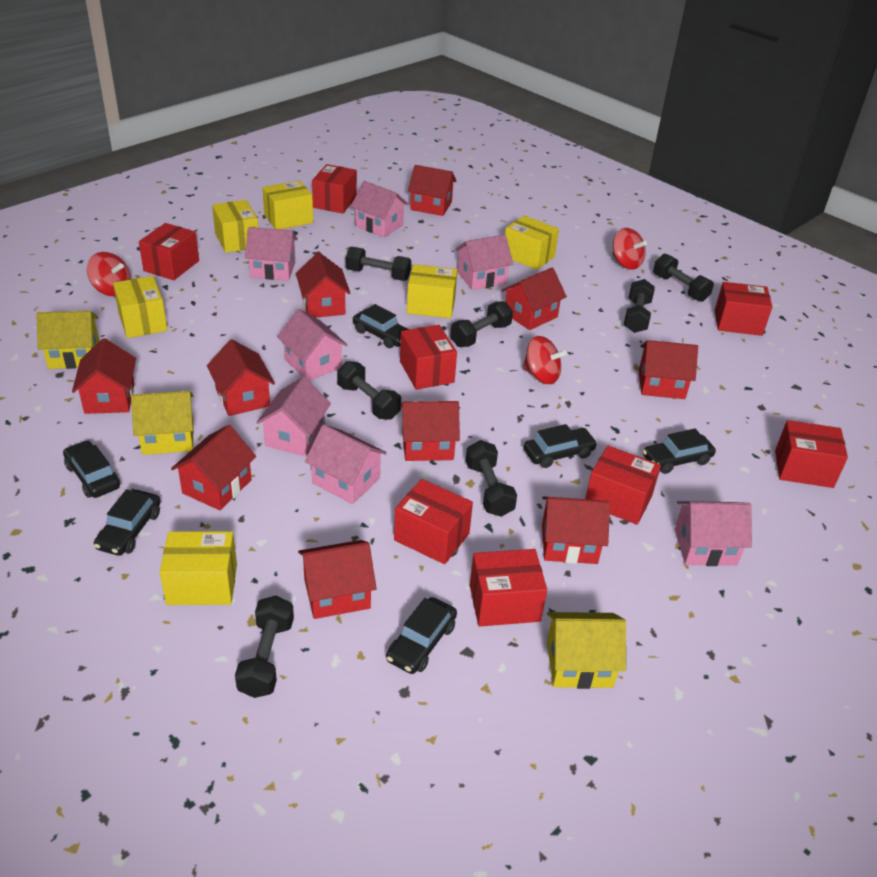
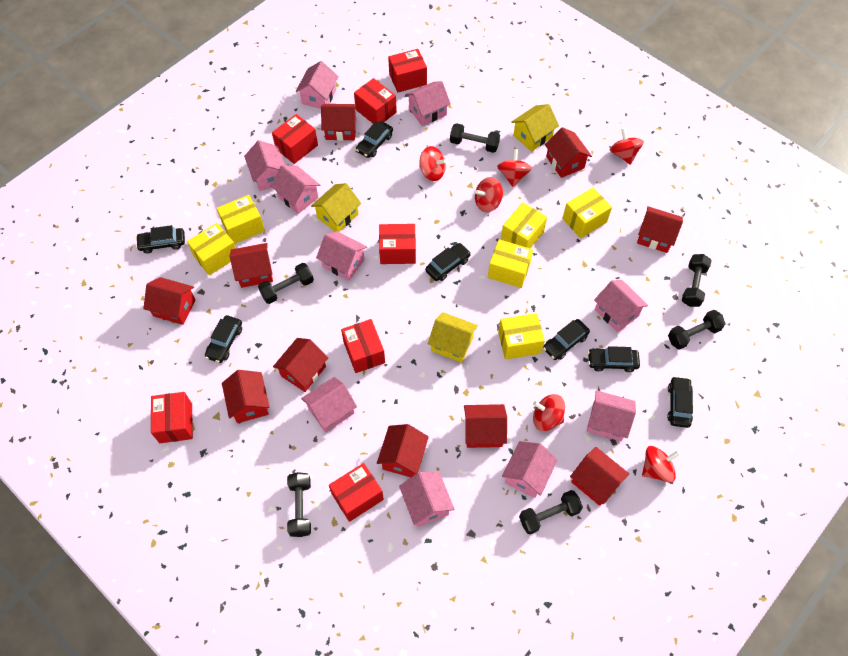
black car: 6 -> 7
black dumbbell: 7 -> 6
pink house: 7 -> 10
red box: 8 -> 7
red spinning top: 3 -> 6

